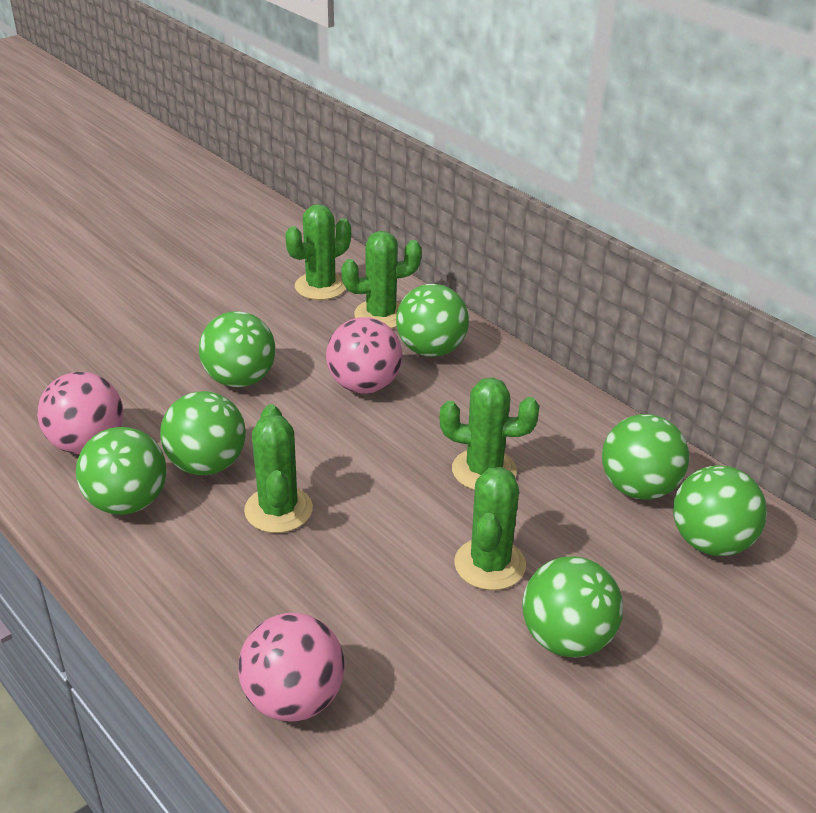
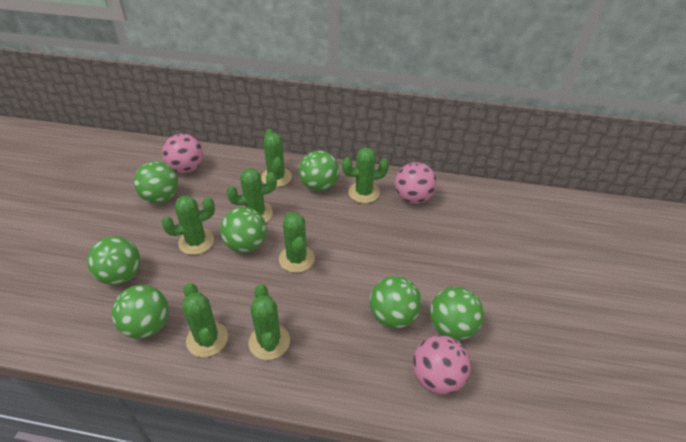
green cactus: 5 -> 7

